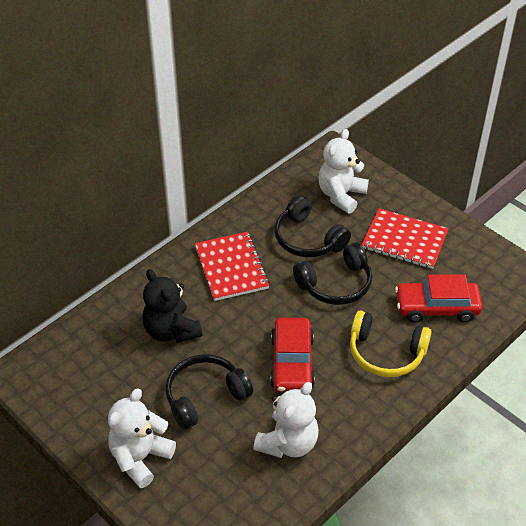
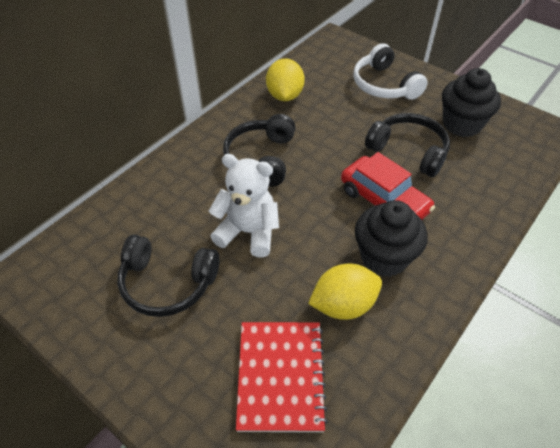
black cupcake: 0 -> 2
black teddy bear: 1 -> 0
red car: 2 -> 1
red notebook: 2 -> 1
white headphones: 0 -> 1
white teddy bear: 3 -> 1
yellow headphones: 1 -> 0
yellow lemon: 0 -> 2

